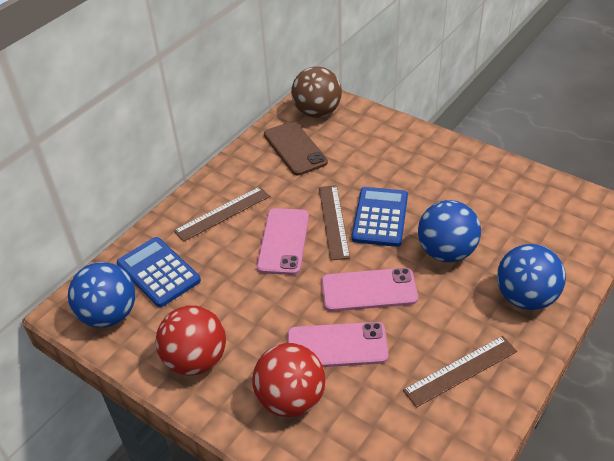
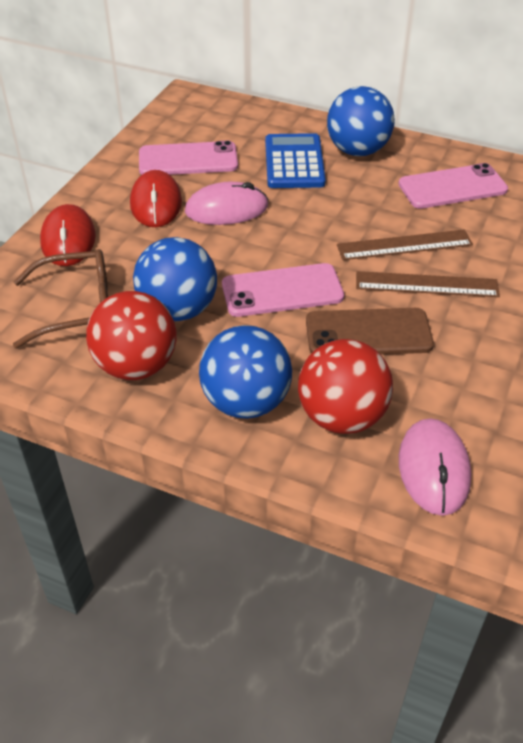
blue calculator: 2 -> 1
brown ball: 1 -> 0
brown glasses: 0 -> 1
brown ruler: 3 -> 2
pink mouse: 0 -> 2
red mouse: 0 -> 2

